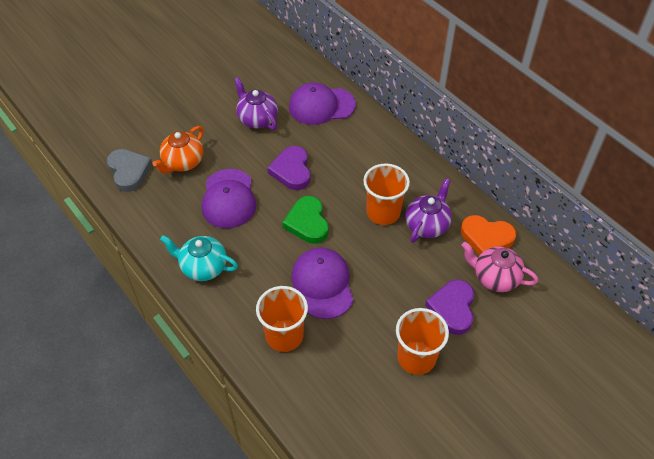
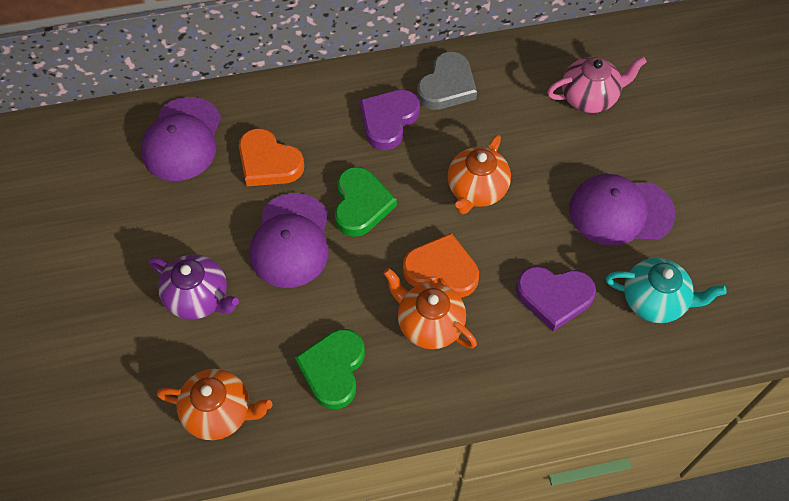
green heart: 1 -> 2
orange cup: 3 -> 0
orange heart: 1 -> 2
orange teapot: 1 -> 3
purple teapot: 2 -> 1

